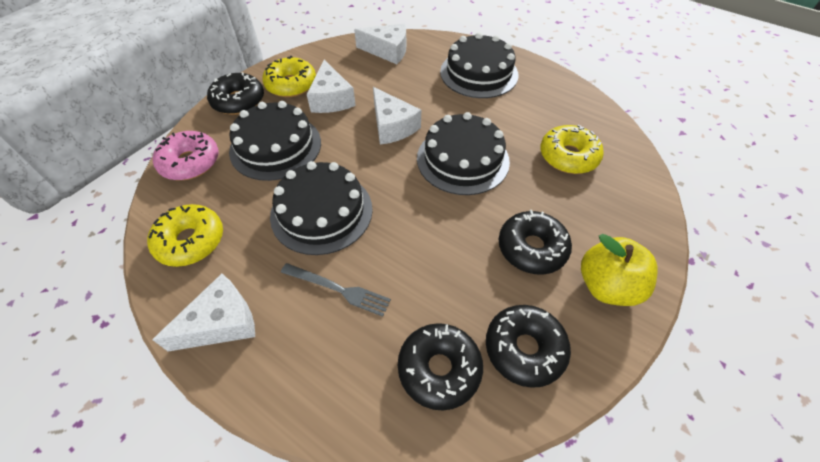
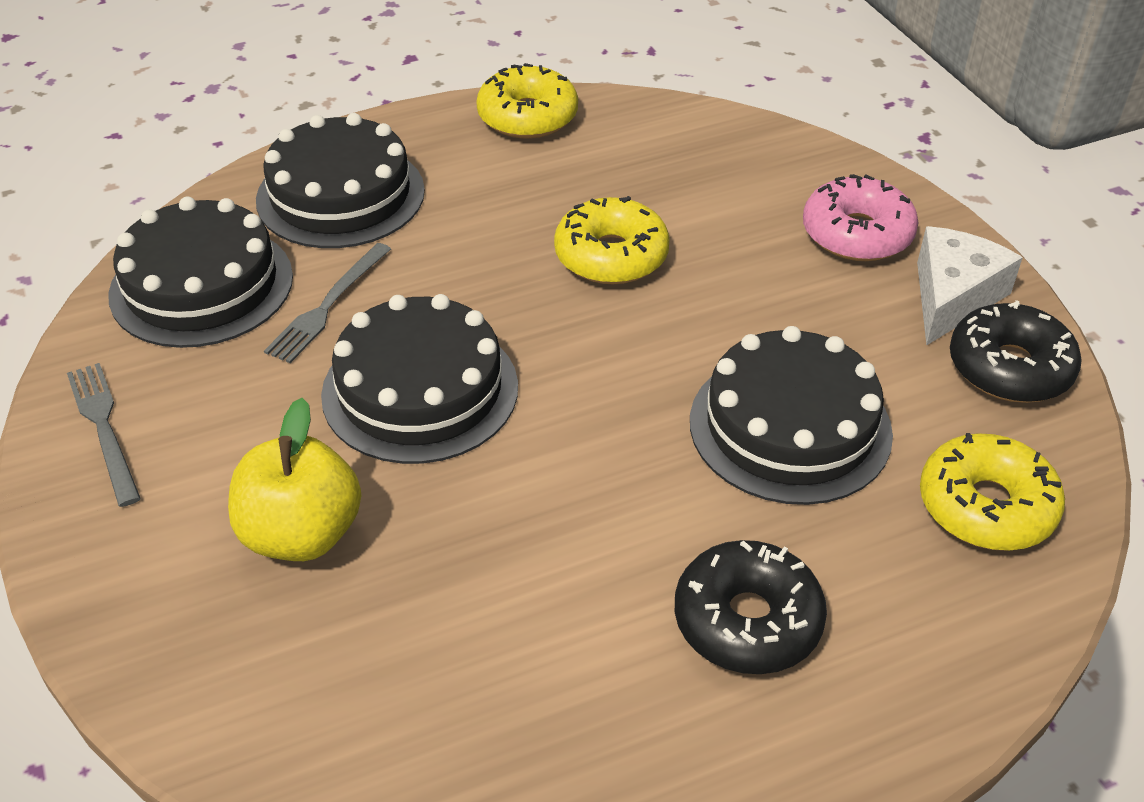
black donut: 4 -> 2
grey fork: 1 -> 2
white cheese: 4 -> 1

